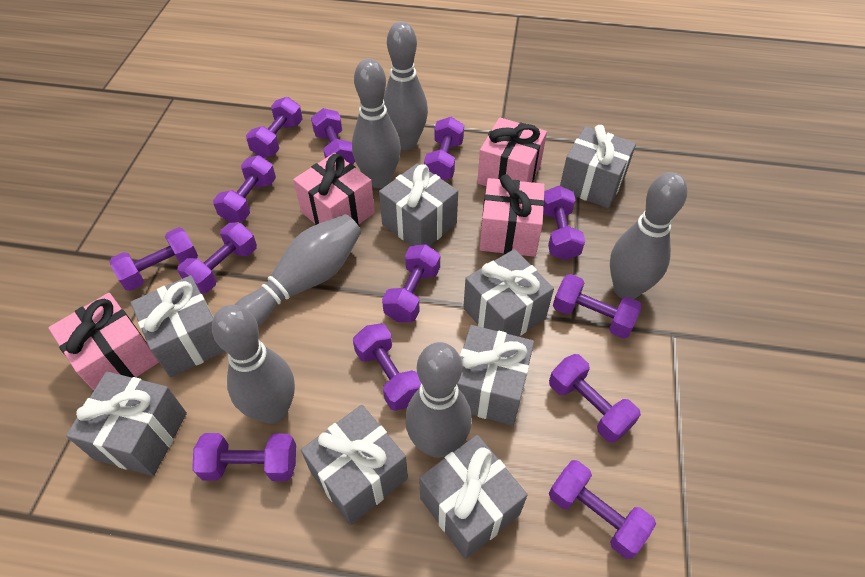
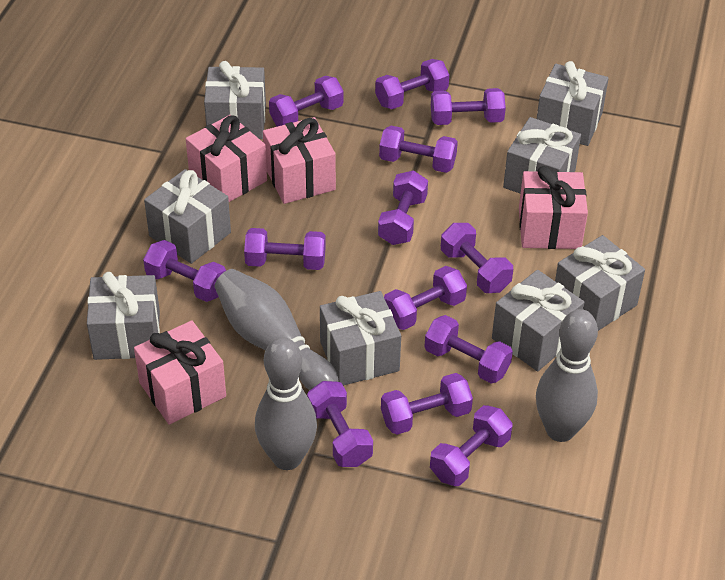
grey bowling pin: 6 -> 3

